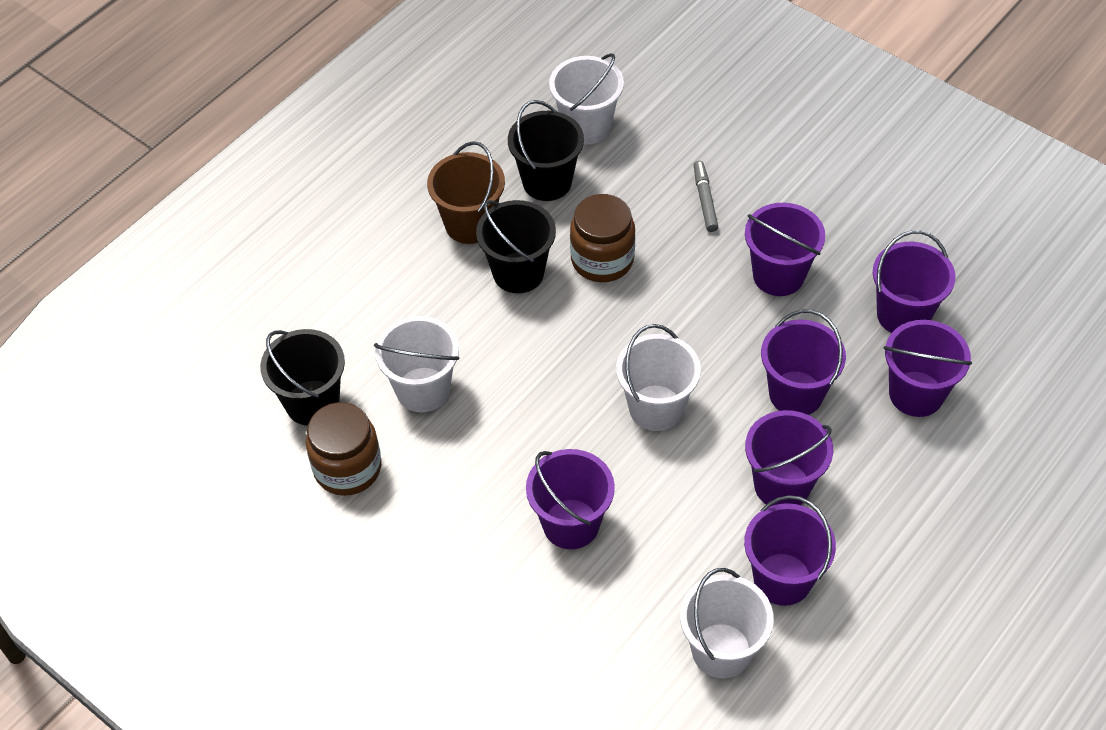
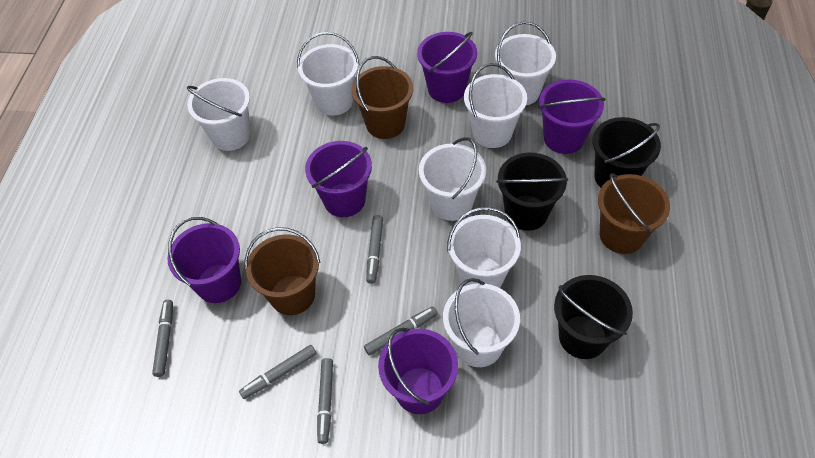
brown bucket: 1 -> 3
brown jar: 2 -> 0
grey marker: 1 -> 5
purple bucket: 7 -> 5
white bucket: 4 -> 7

